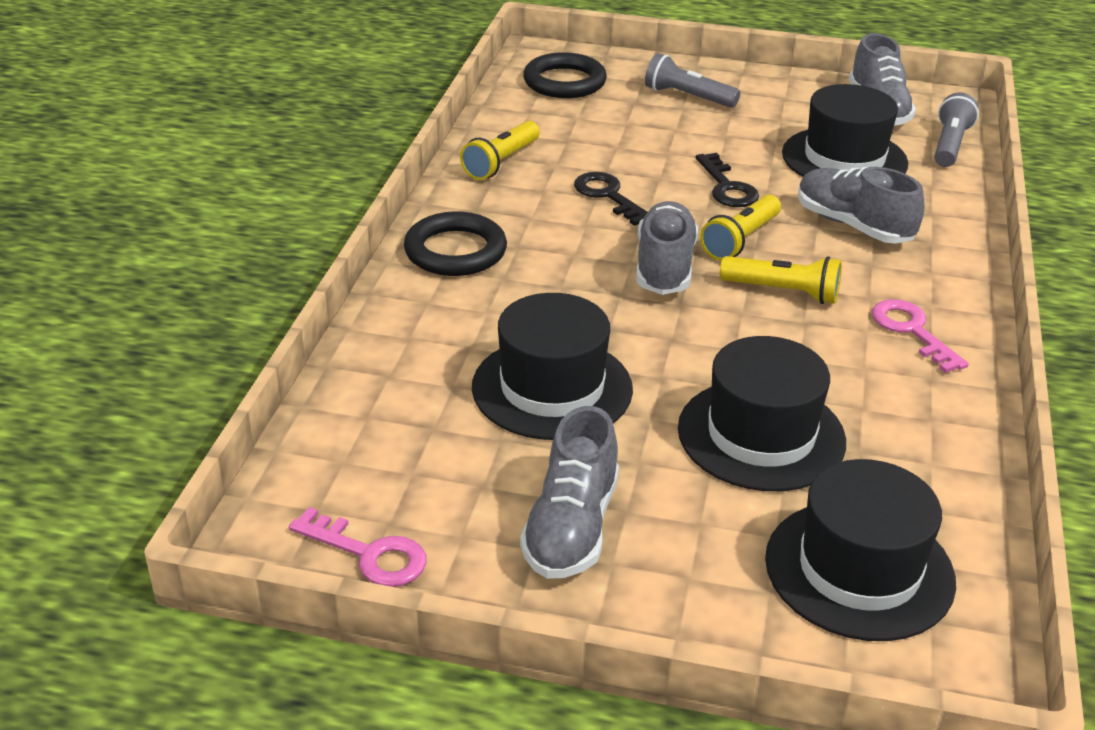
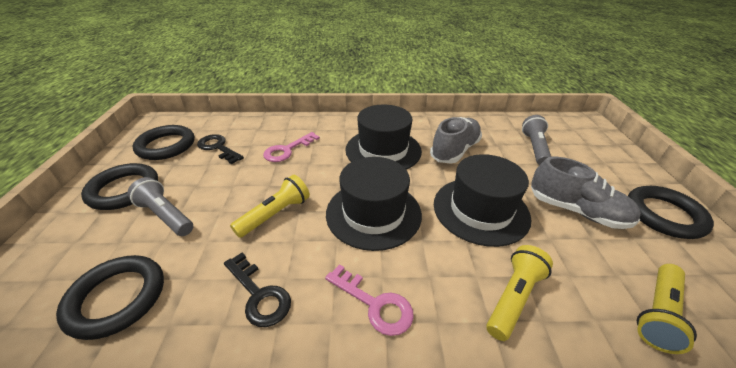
black hat: 4 -> 3
black ring: 2 -> 4
grey shoe: 4 -> 2

